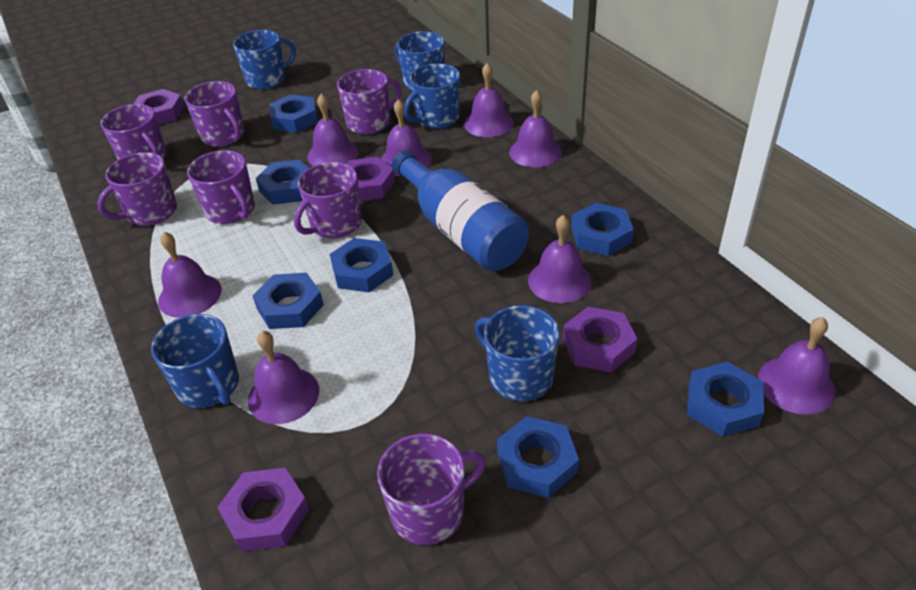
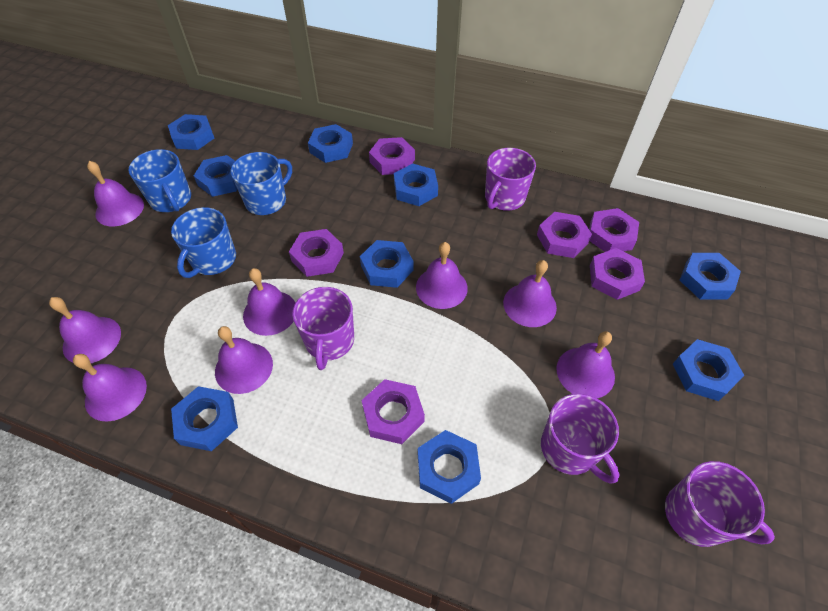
blue bottle: 1 -> 0
blue mug: 5 -> 3
blue nut: 7 -> 9
purple mug: 7 -> 4
purple nut: 4 -> 6

